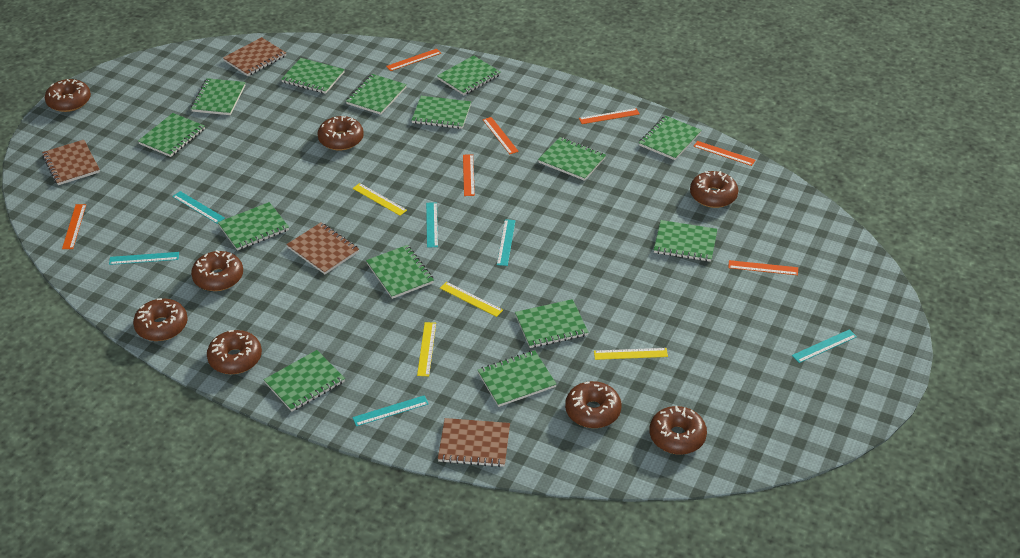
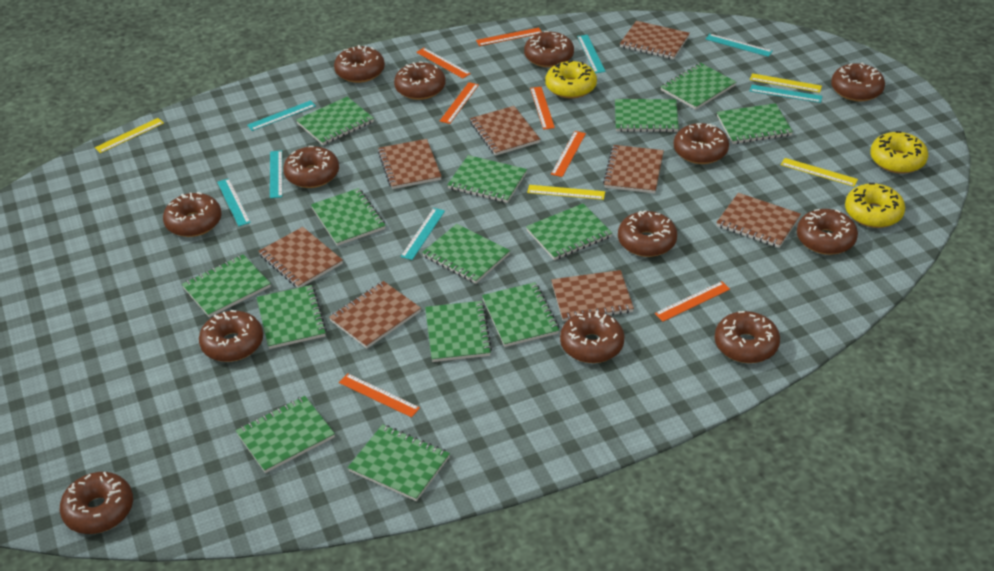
brown donut: 8 -> 13
brown notebook: 4 -> 8
turquoise ruler: 6 -> 7
yellow donut: 0 -> 3

